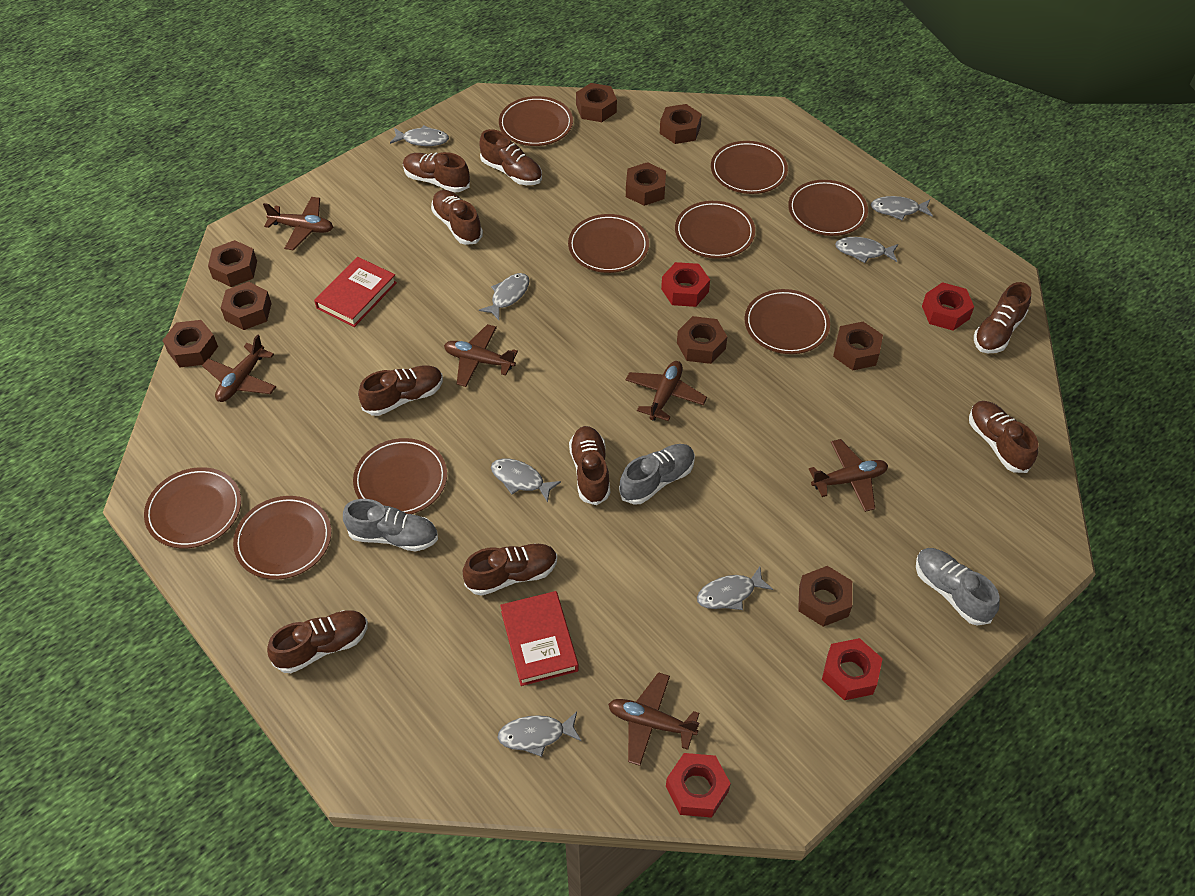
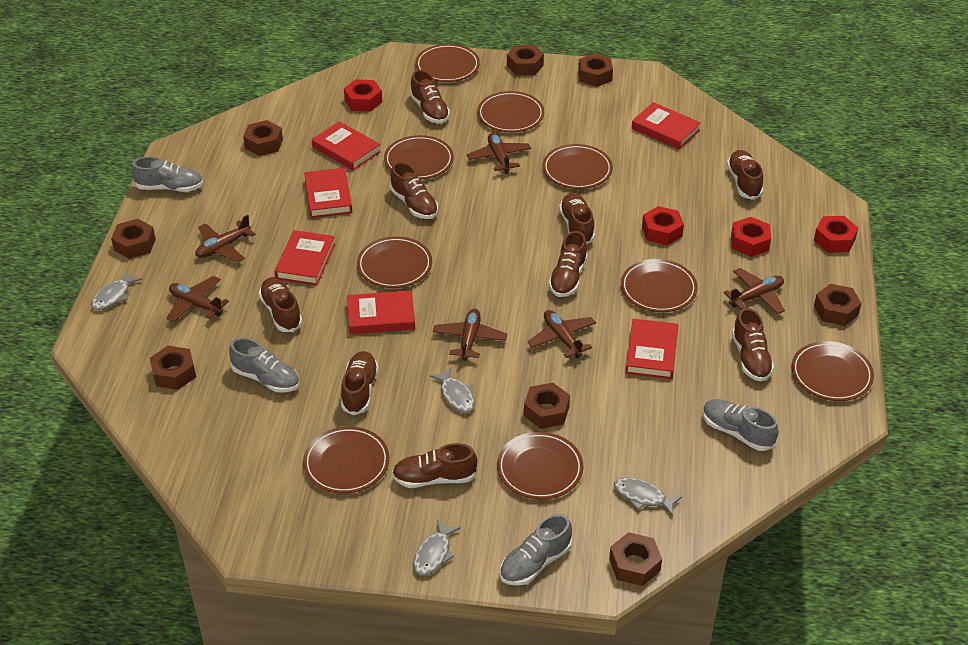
brown nut: 9 -> 8
grey fish: 7 -> 4
grey shoe: 3 -> 4
red book: 2 -> 6

